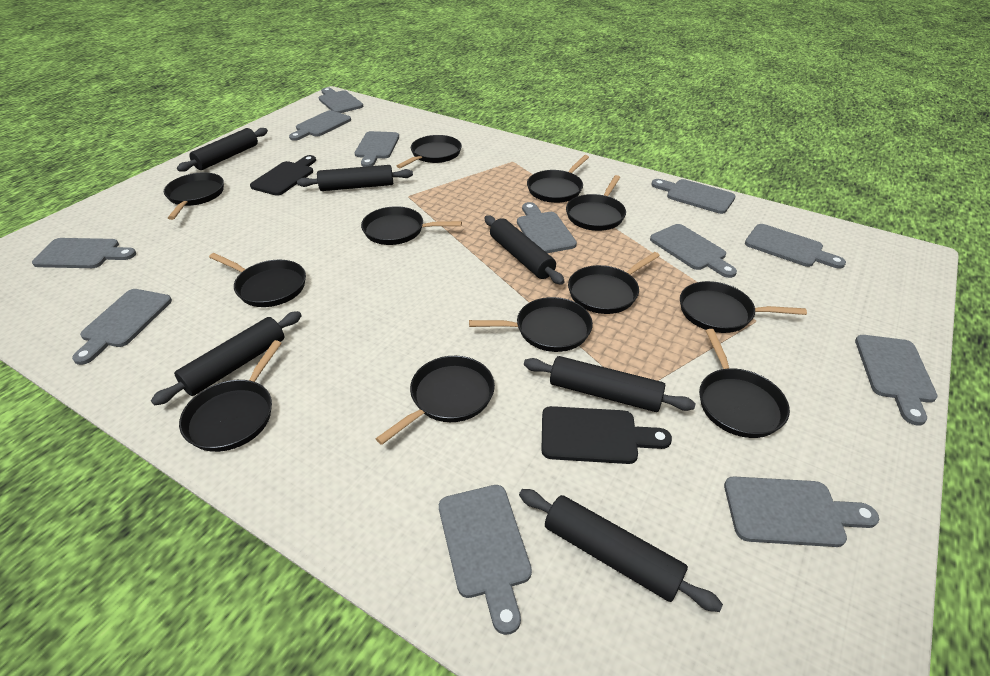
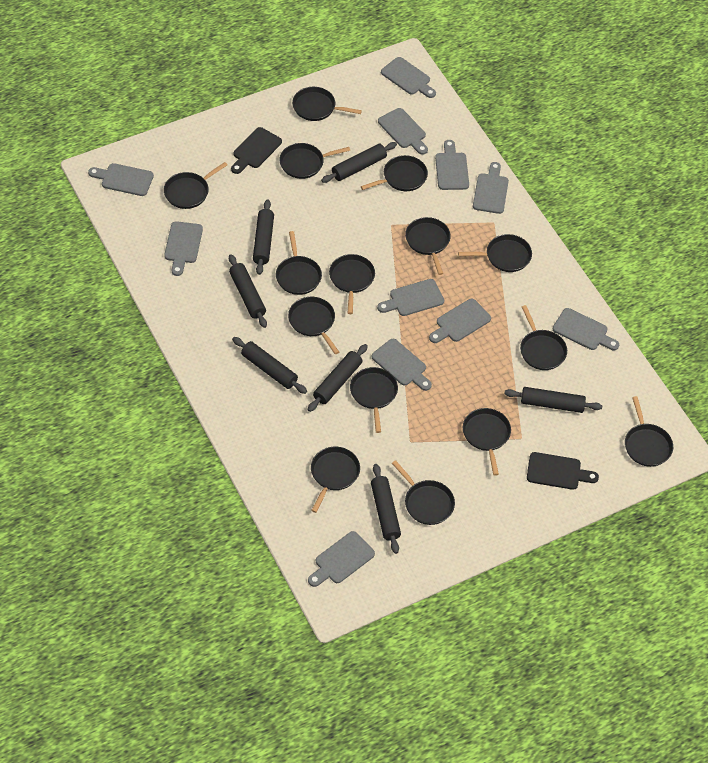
black pan: 12 -> 15
black rolling pin: 6 -> 7
grey cutting board: 12 -> 11

